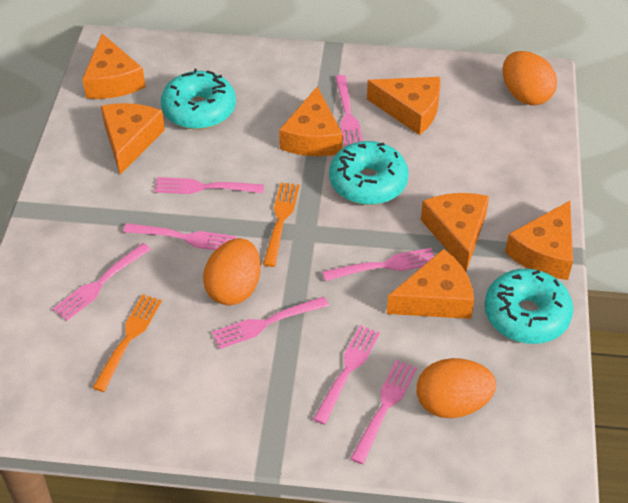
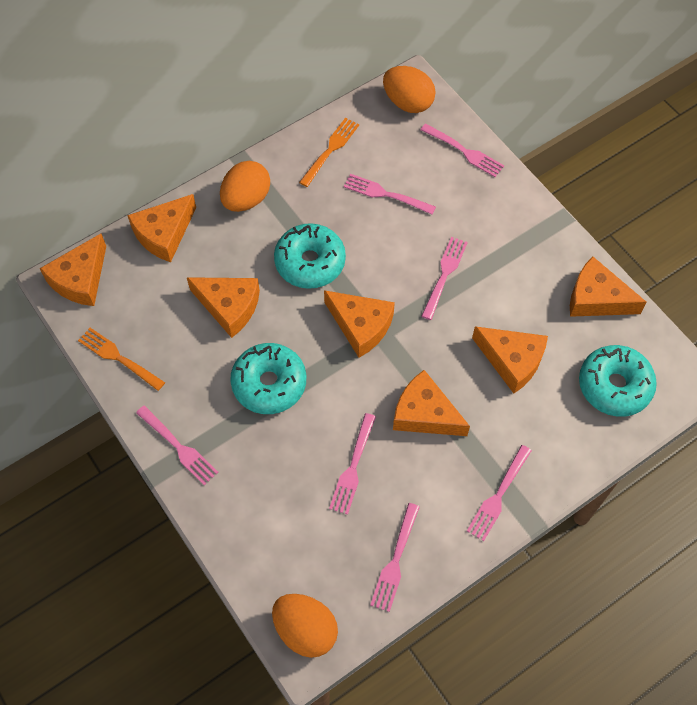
pink fork: 8 -> 7

